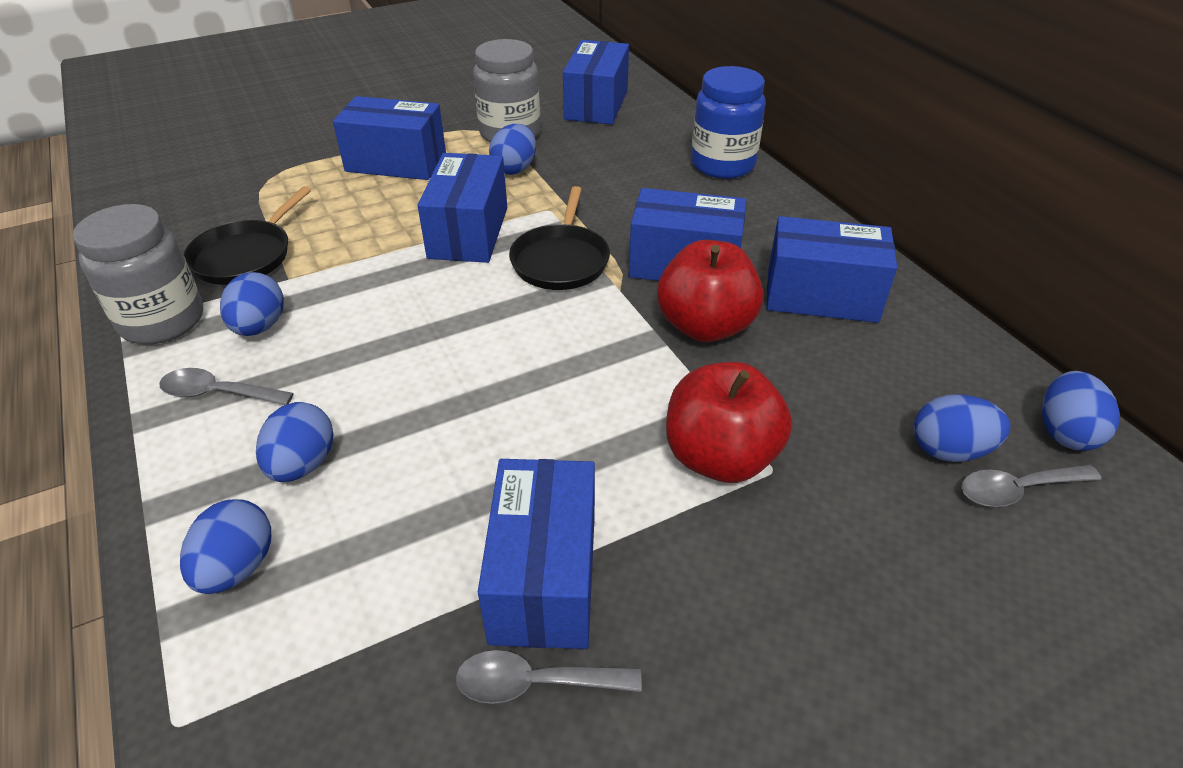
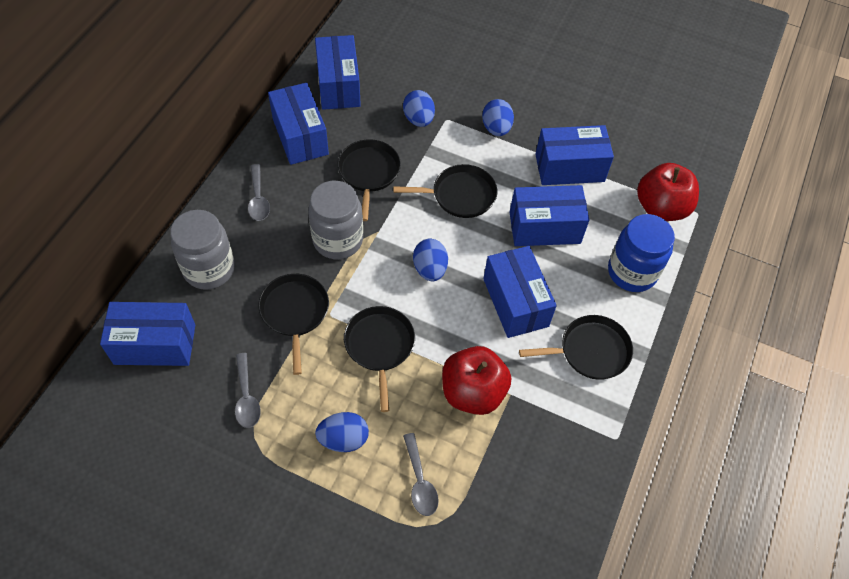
black pan: 2 -> 5
blue egg: 6 -> 4

